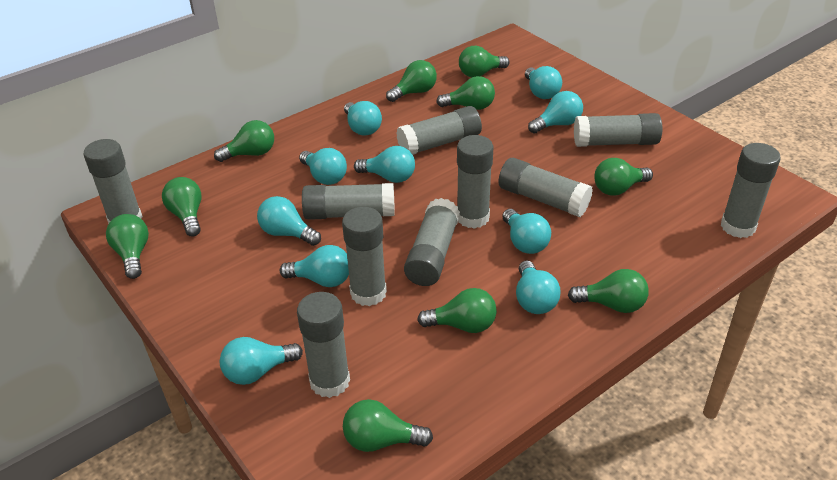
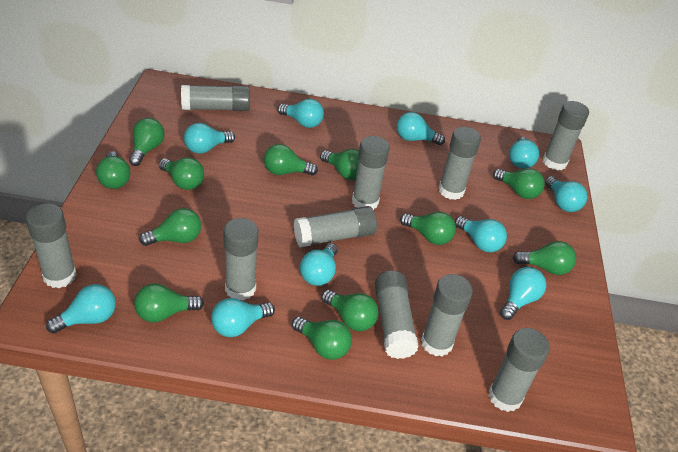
green light bulb: 10 -> 12

